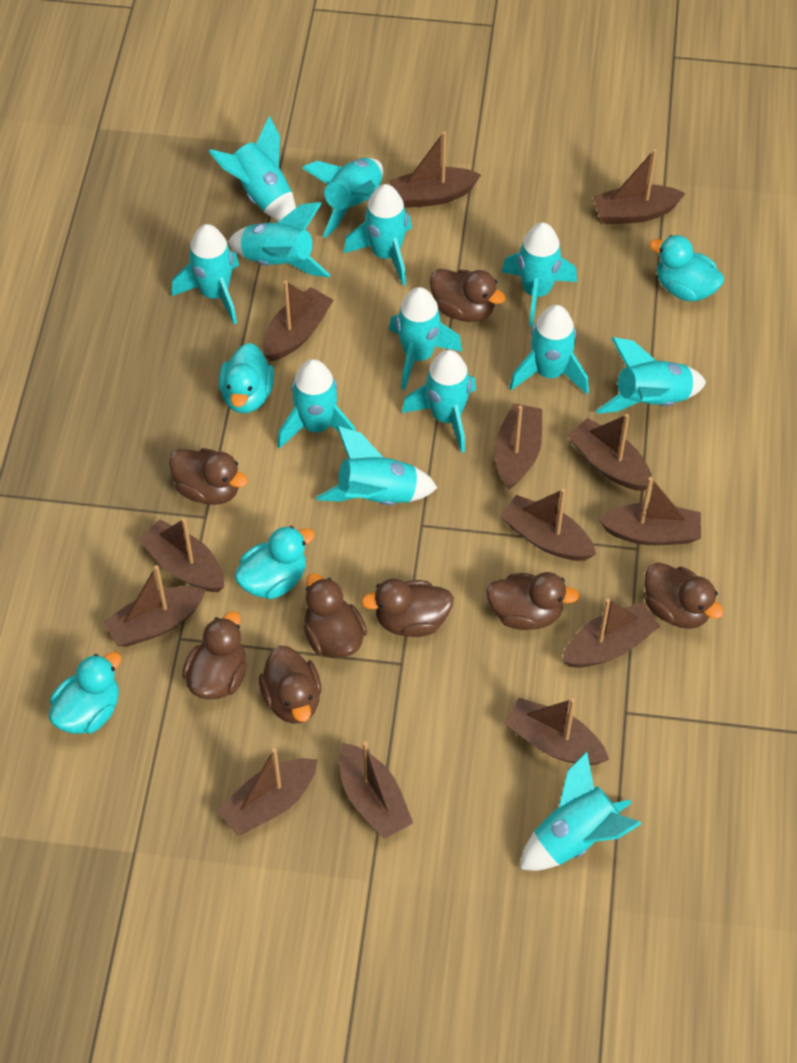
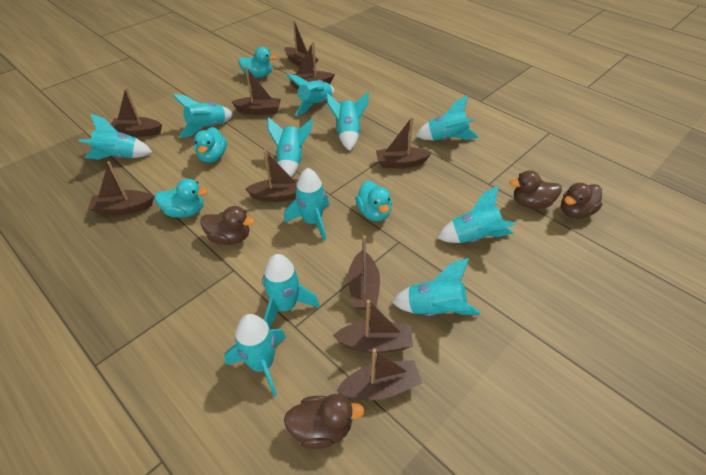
brown boat: 13 -> 10
brown duck: 8 -> 4
turquoise rocket: 13 -> 11

